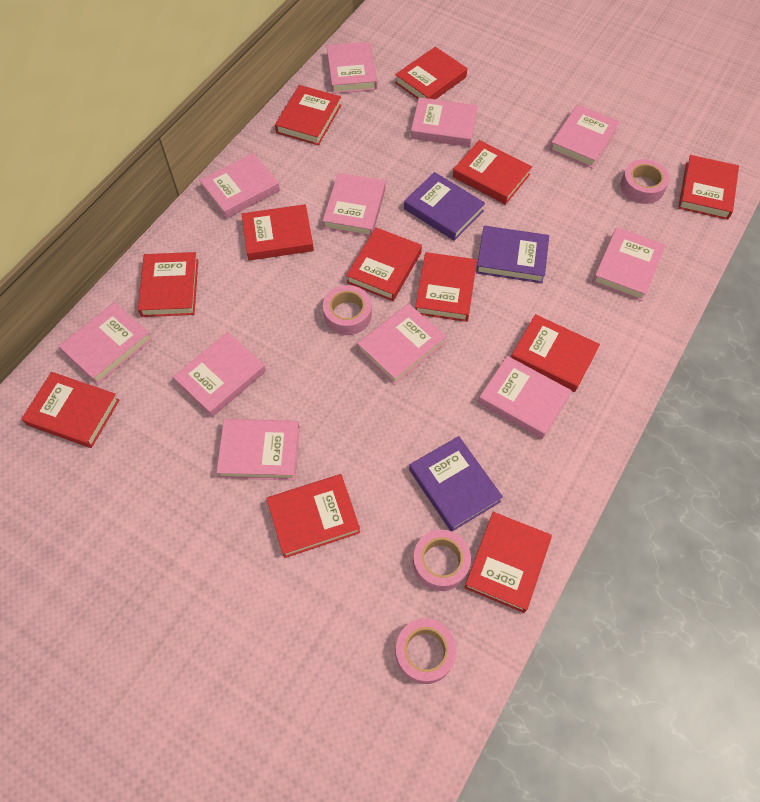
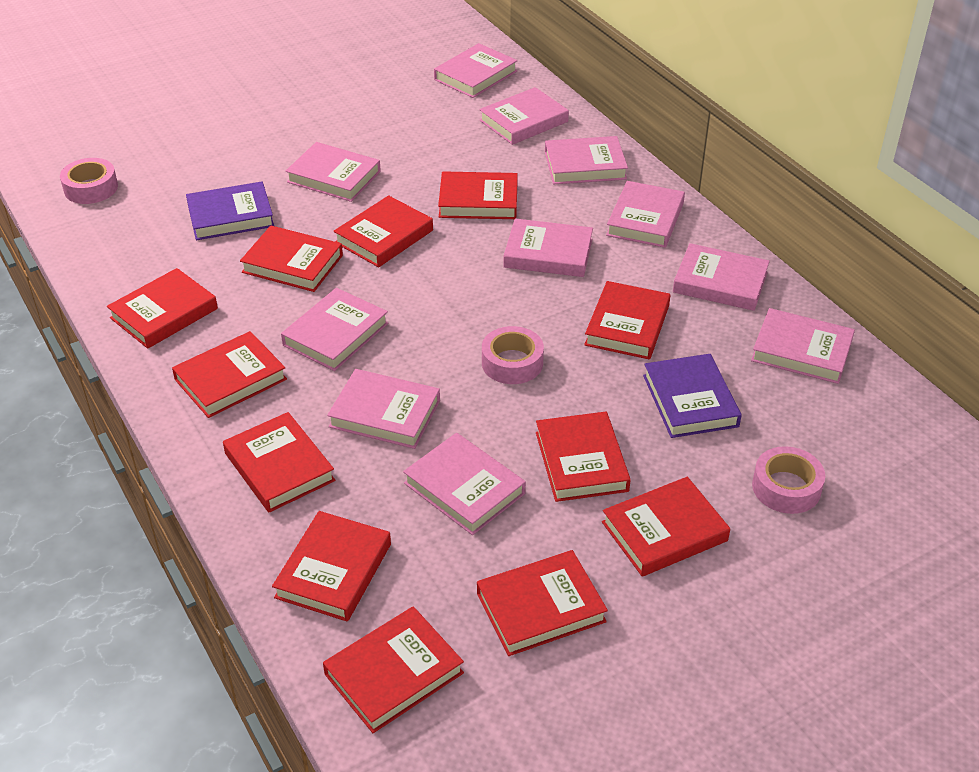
pink tape: 4 -> 3
purple book: 3 -> 2

